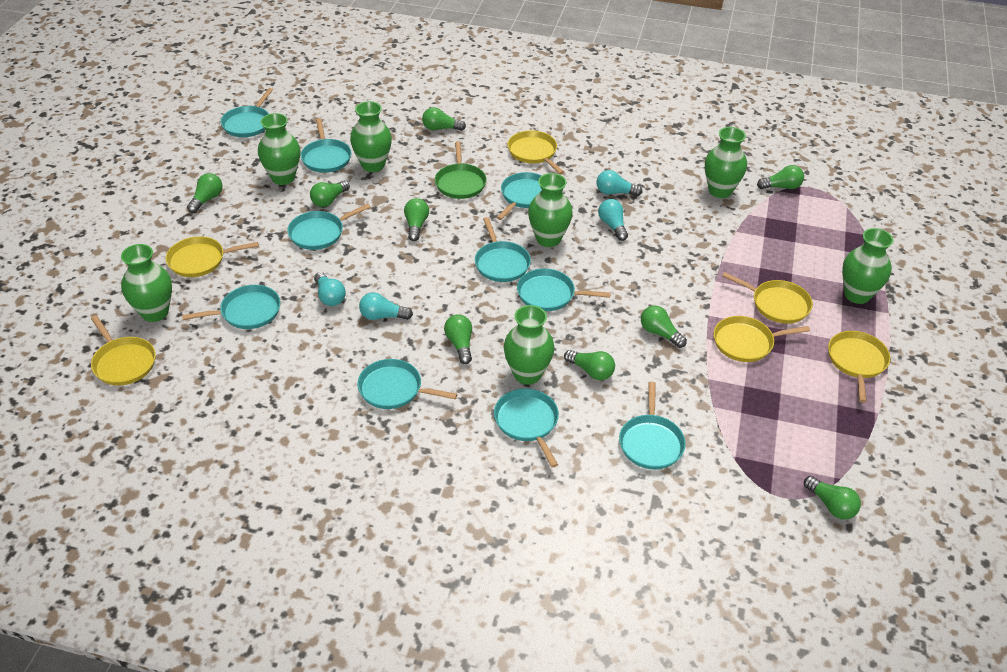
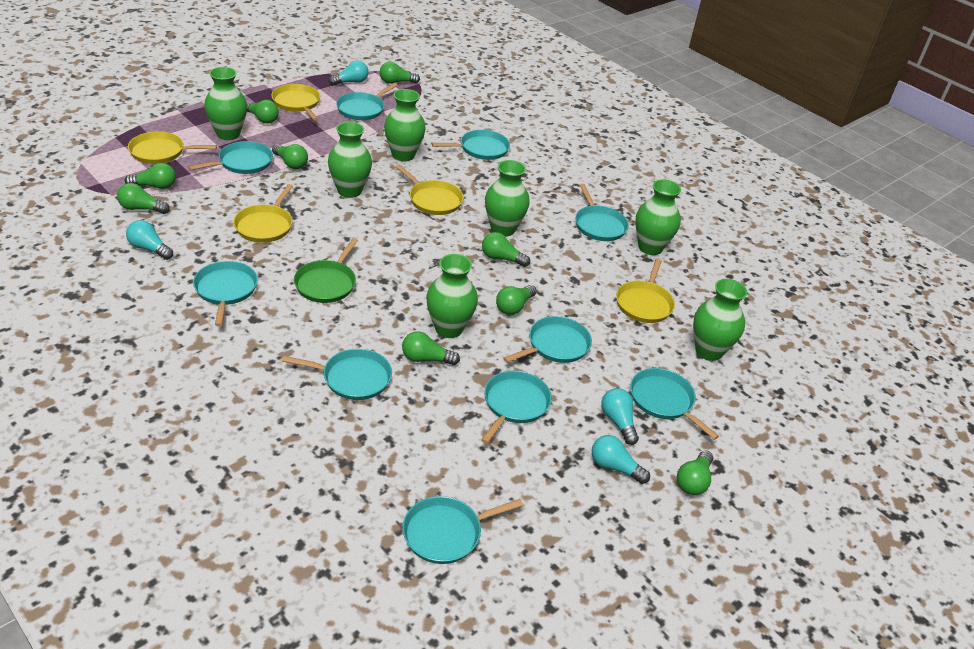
yellow pan: 6 -> 5

